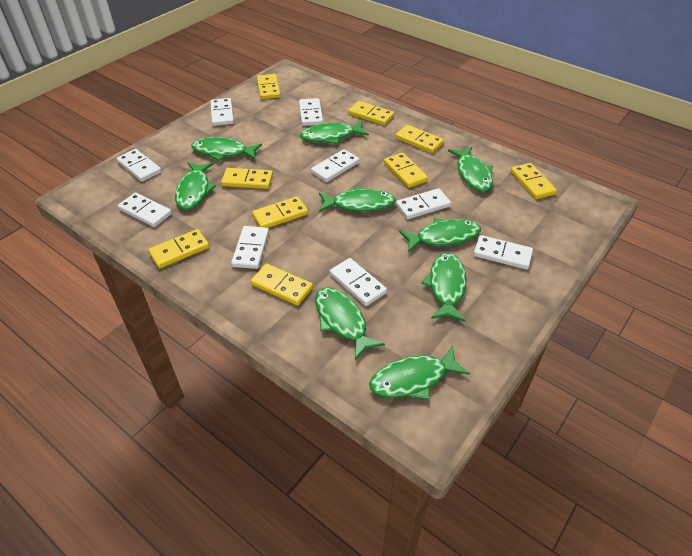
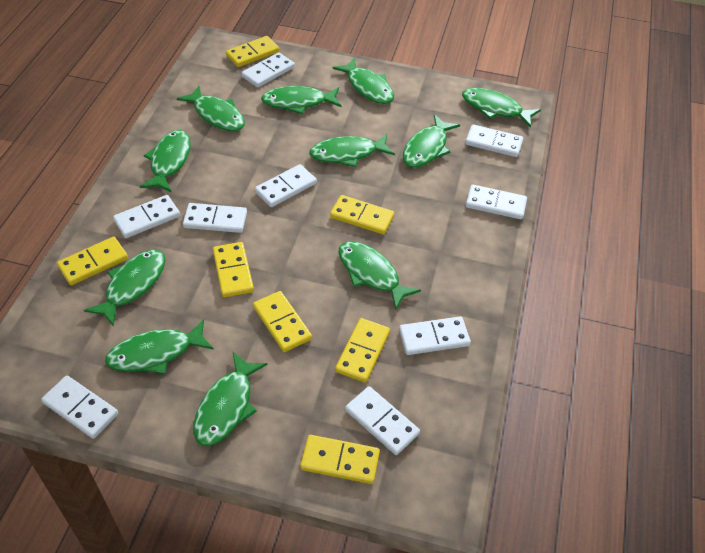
green fish: 9 -> 11
yellow domino: 9 -> 7

